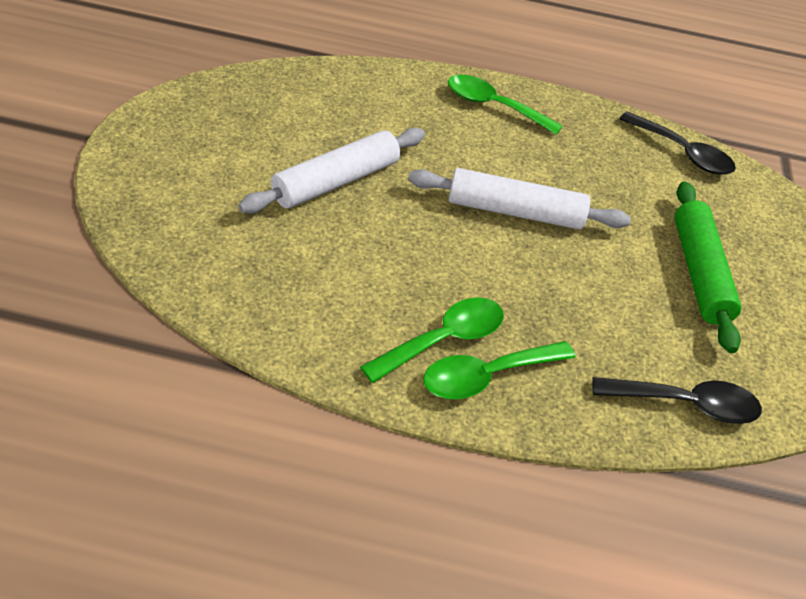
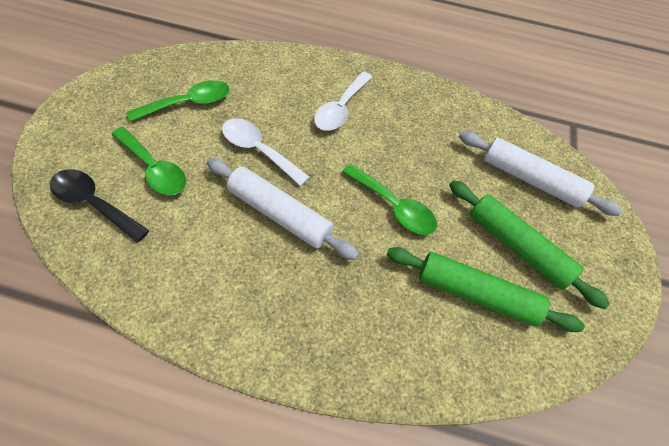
black spoon: 2 -> 1
green rolling pin: 1 -> 2
white spoon: 0 -> 2

